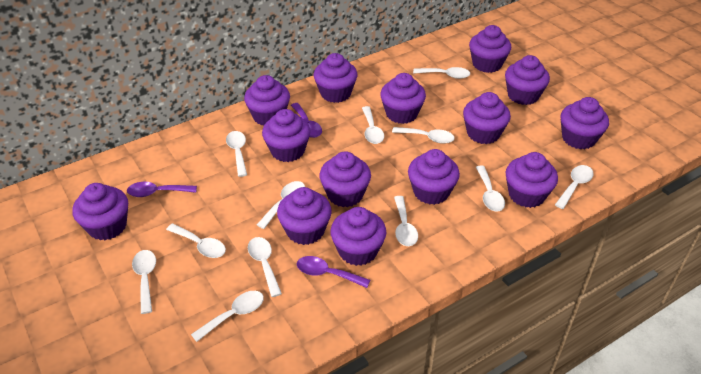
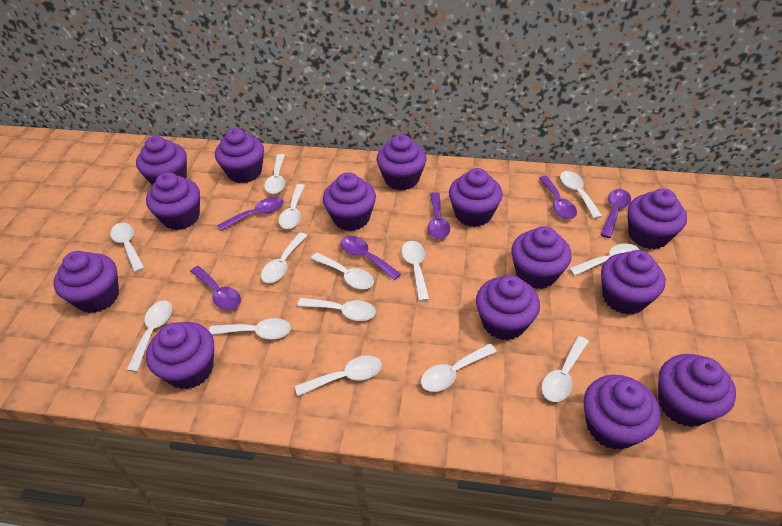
purple spoon: 3 -> 6
white spoon: 12 -> 14

